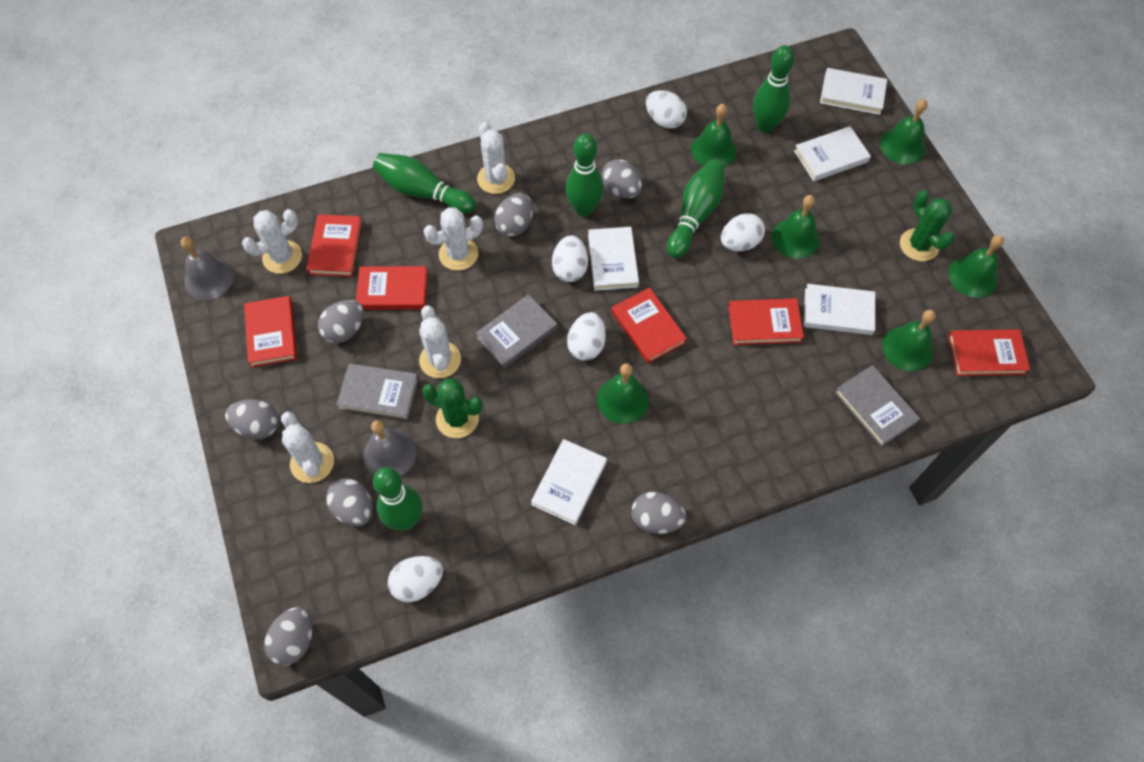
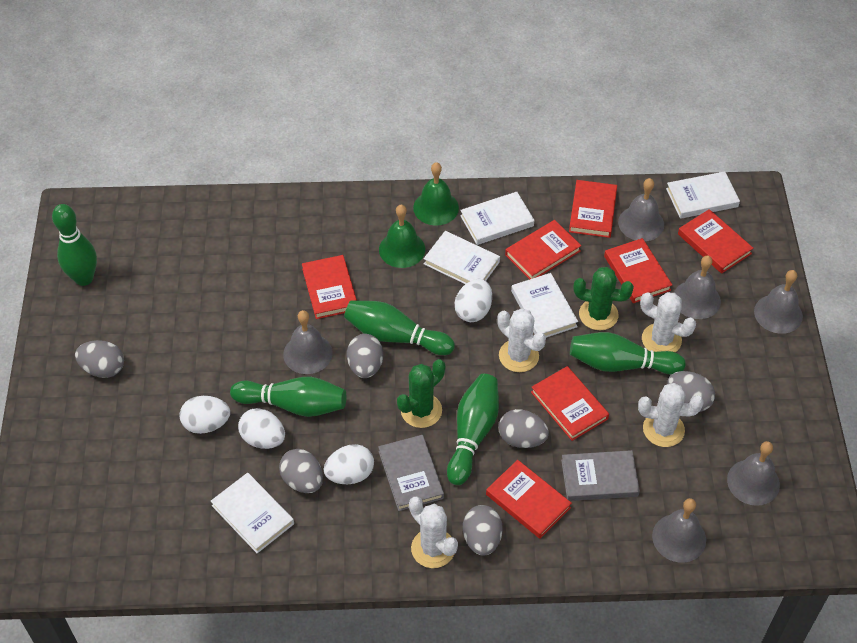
green bell: 6 -> 2
grey bell: 2 -> 6
grey book: 3 -> 2
grey egg: 7 -> 6
red book: 6 -> 7
white cactus: 5 -> 4
white egg: 5 -> 4

